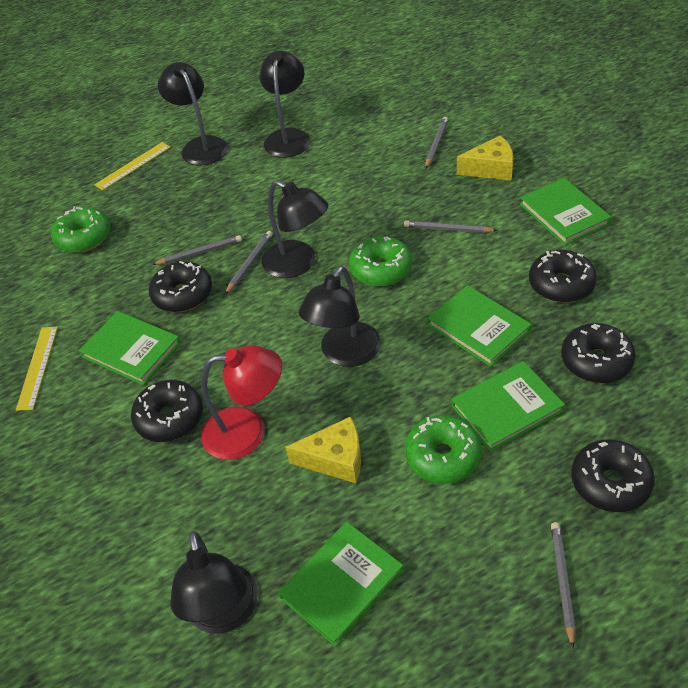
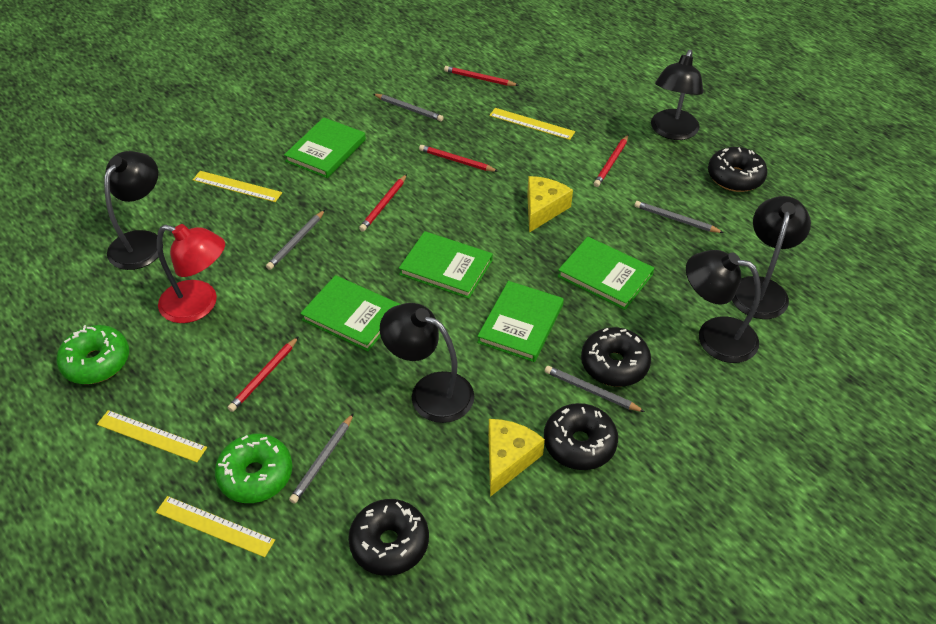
black donut: 5 -> 4
green donut: 3 -> 2
red pencil: 0 -> 5
yellow ruler: 2 -> 4

